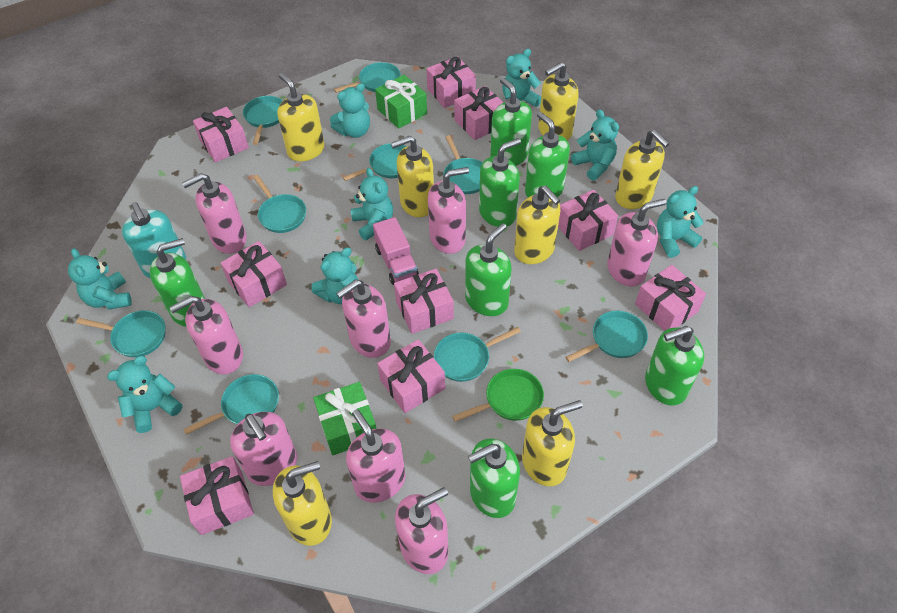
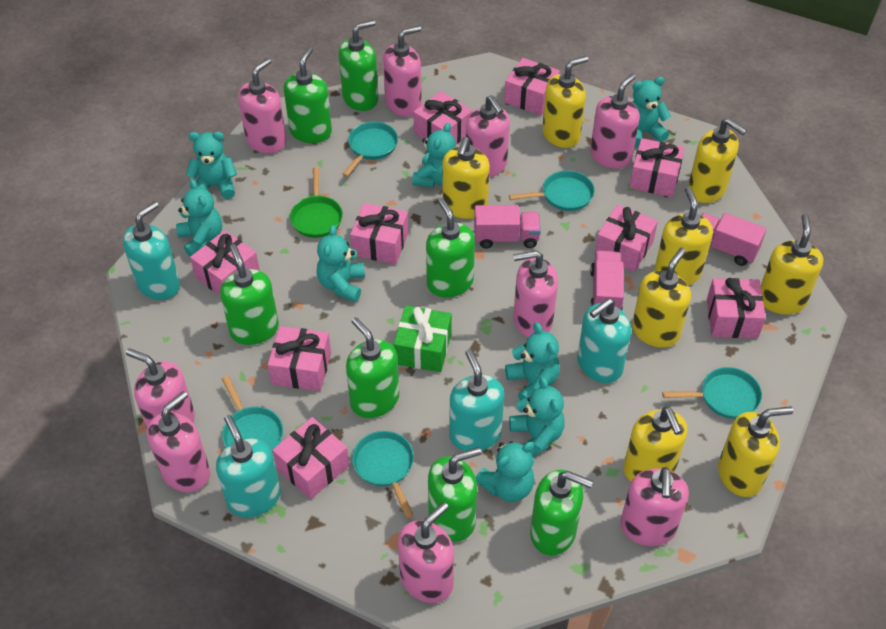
green gift: 2 -> 1
pink soap dispenser: 8 -> 9
pink truck: 1 -> 3
turquoise pan: 9 -> 5
turquoise soap dispenser: 1 -> 4
yellow soap dispenser: 7 -> 8

